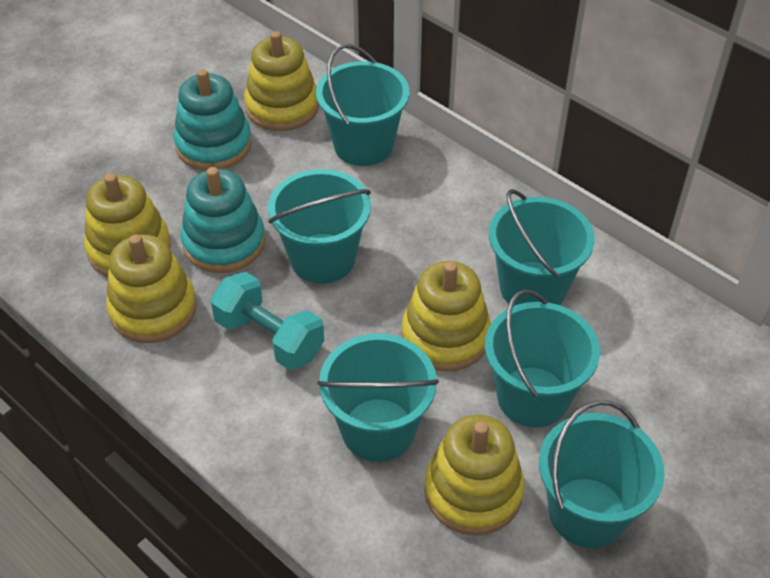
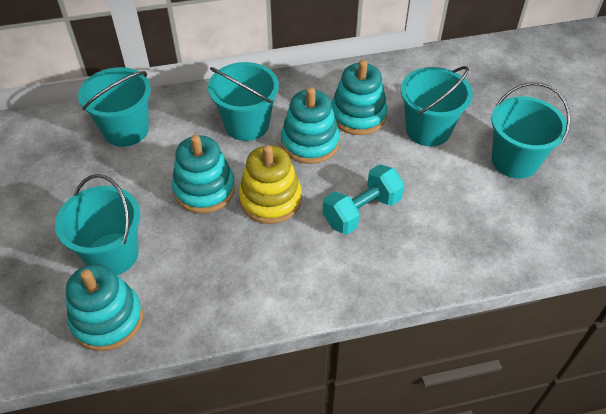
turquoise bucket: 6 -> 5
turquoise stacking toy: 2 -> 4
yellow stacking toy: 5 -> 1

